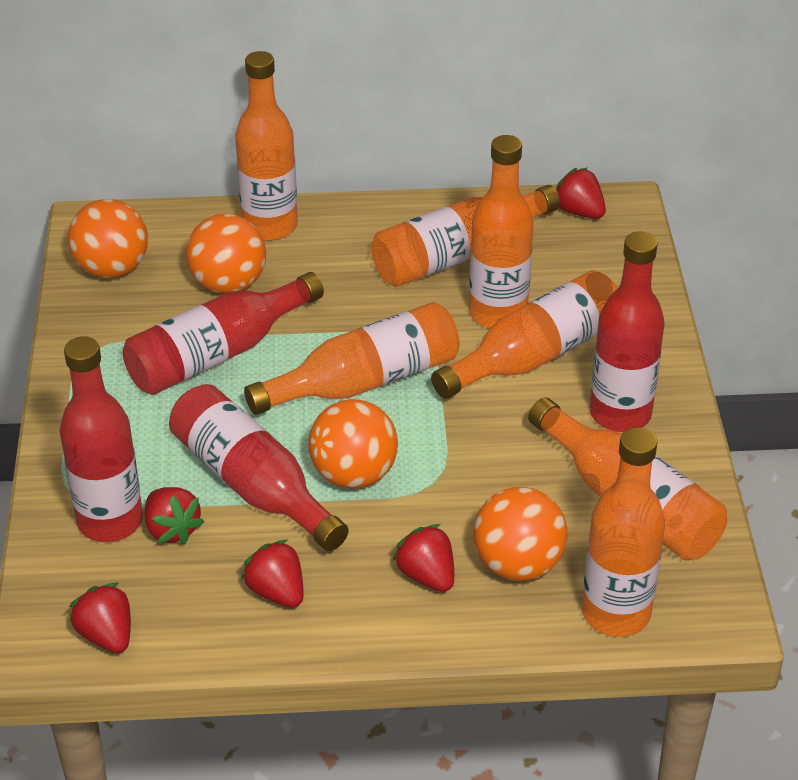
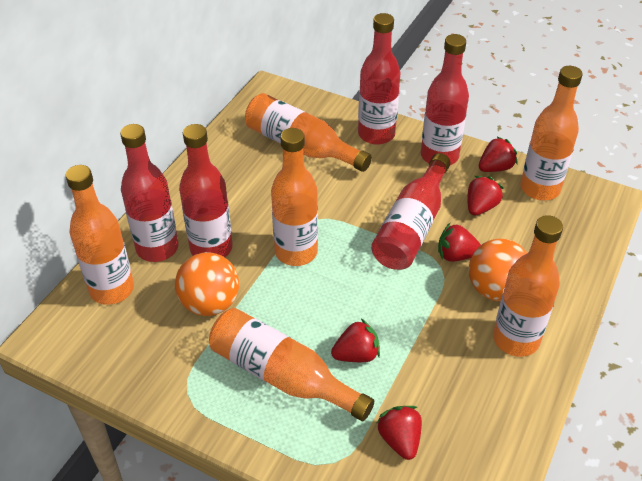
orange ball: 4 -> 2
orange bottle: 7 -> 6
red bottle: 4 -> 5

